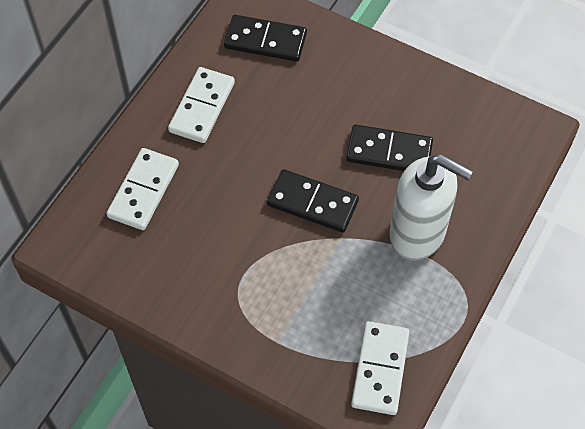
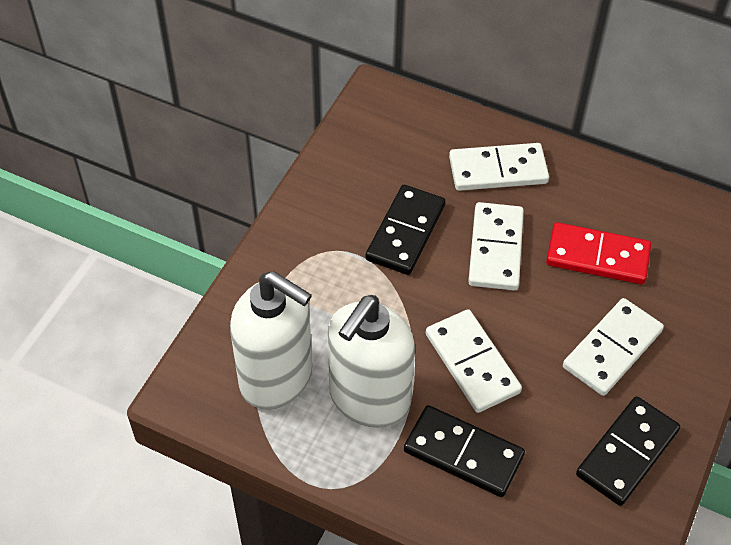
red domino: 0 -> 1
white domino: 3 -> 4
white soap dispenser: 1 -> 2

